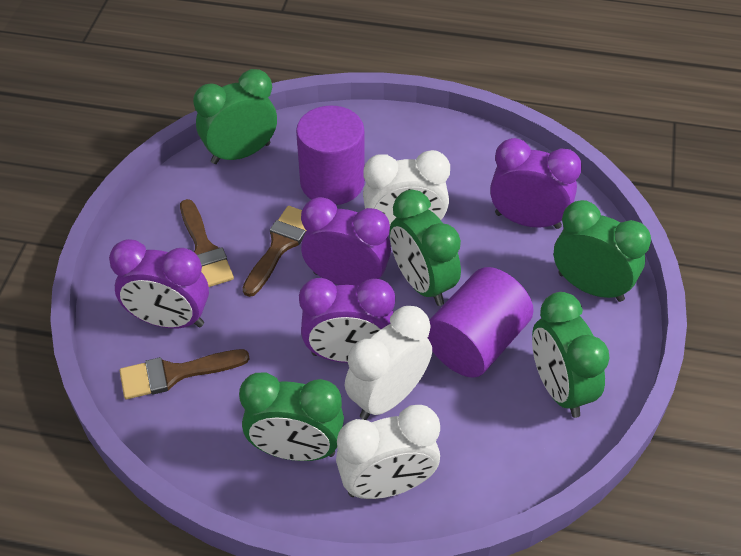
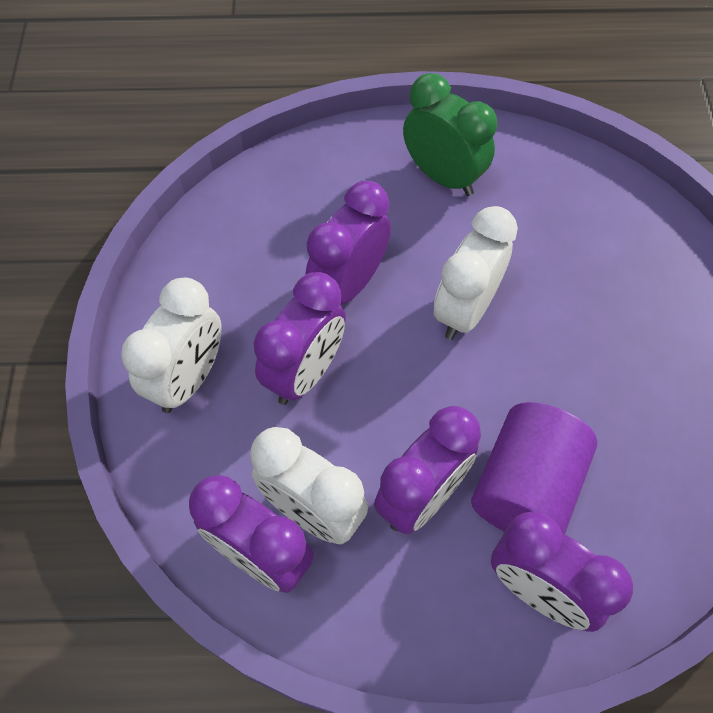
brown brush: 3 -> 0
green clock: 5 -> 1
purple clock: 4 -> 5
purple cylinder: 2 -> 1

